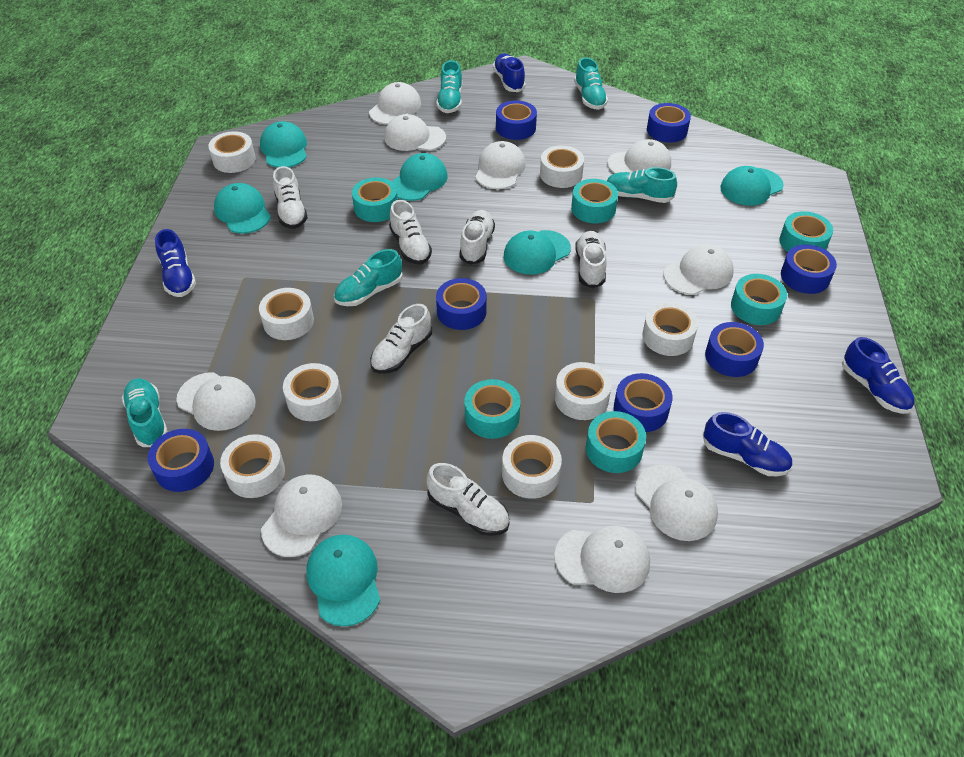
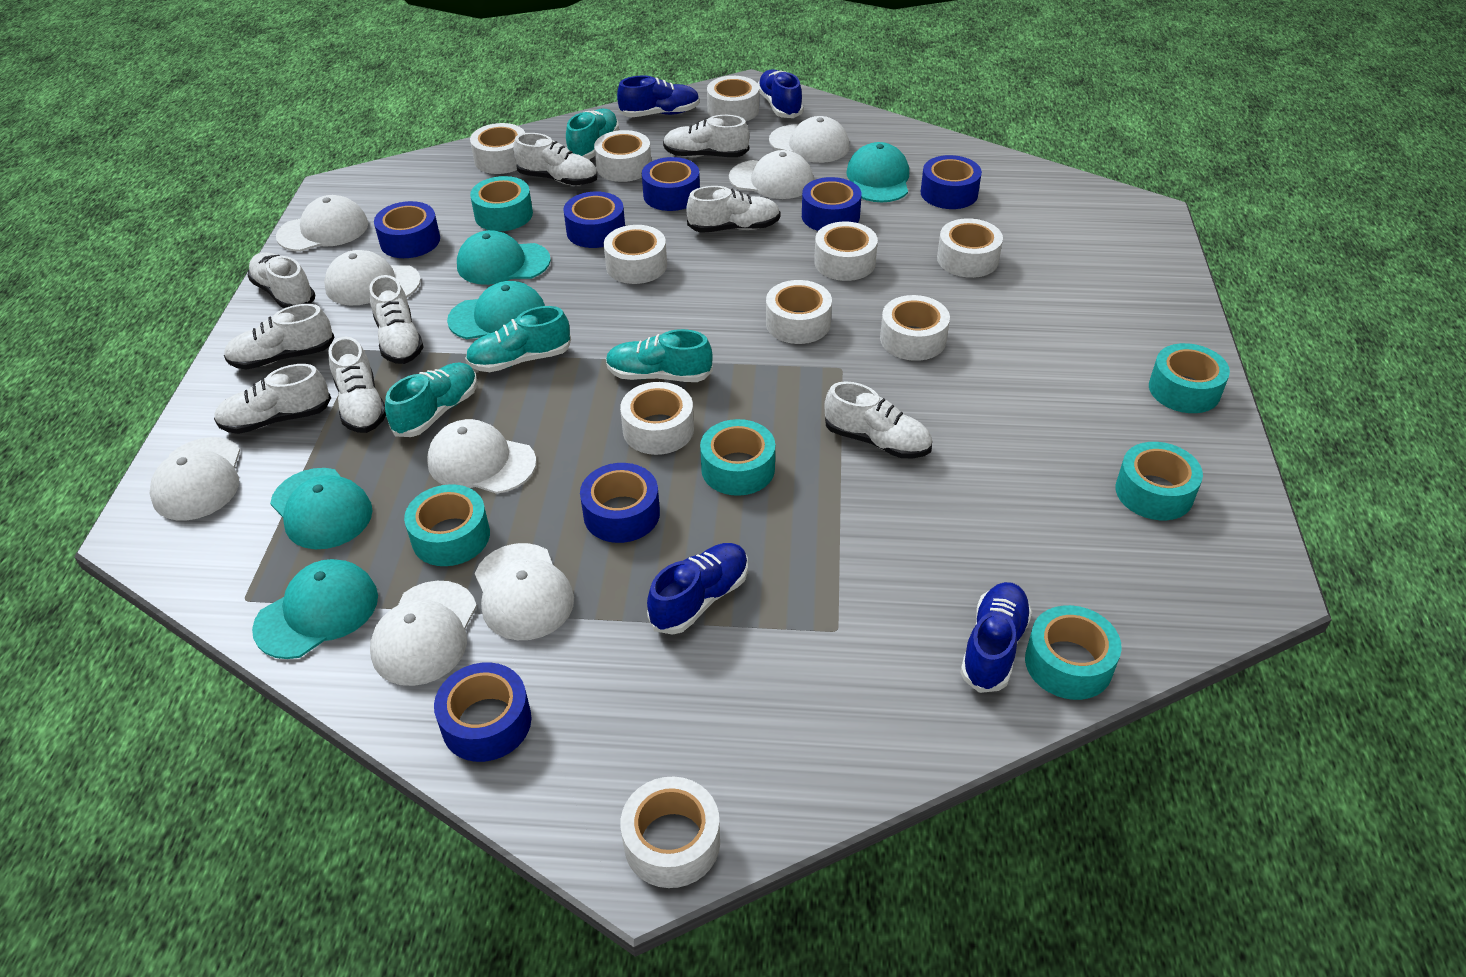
turquoise cap: 6 -> 5
turquoise shoe: 5 -> 4
white cap: 9 -> 8
white shoe: 6 -> 9
white tape: 8 -> 10

